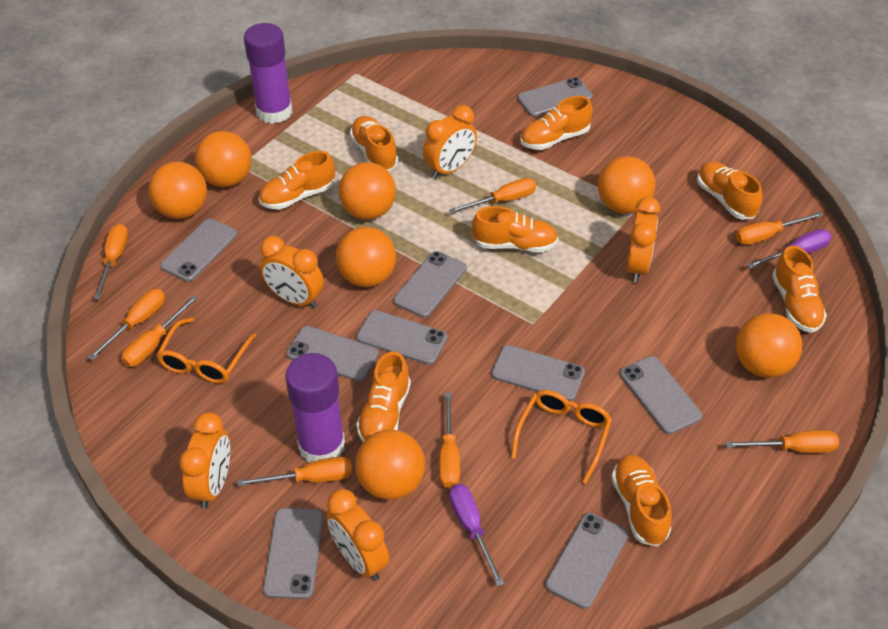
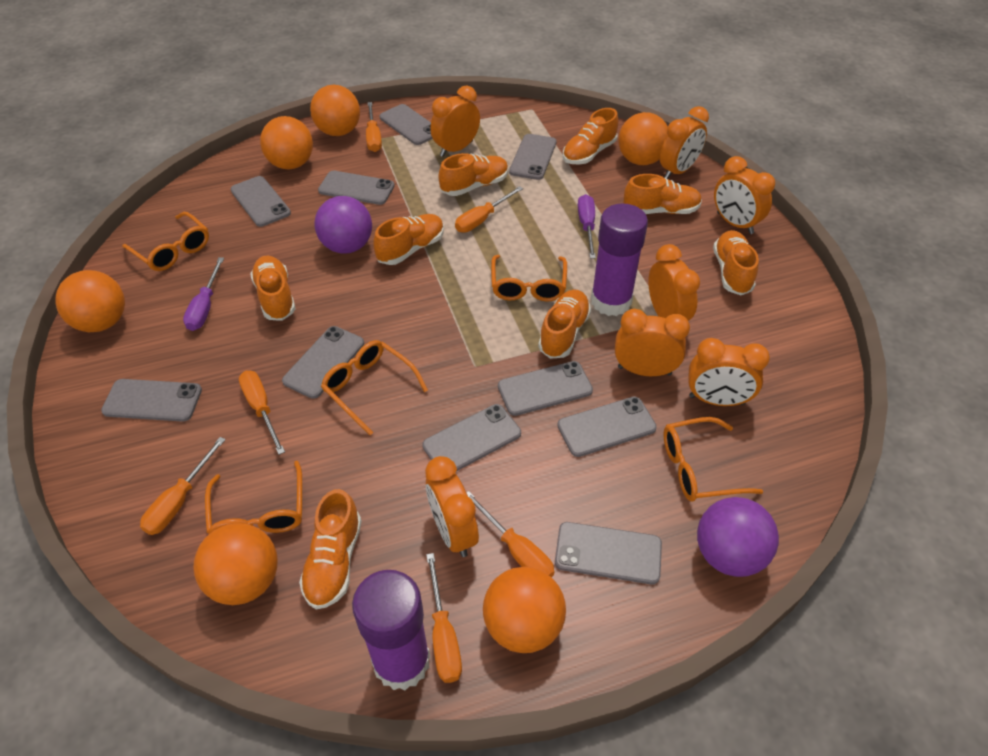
grey phone: 9 -> 10
orange ball: 7 -> 6
orange clock: 5 -> 7
orange glasses: 2 -> 5
orange screwdriver: 8 -> 6
purple ball: 0 -> 2

